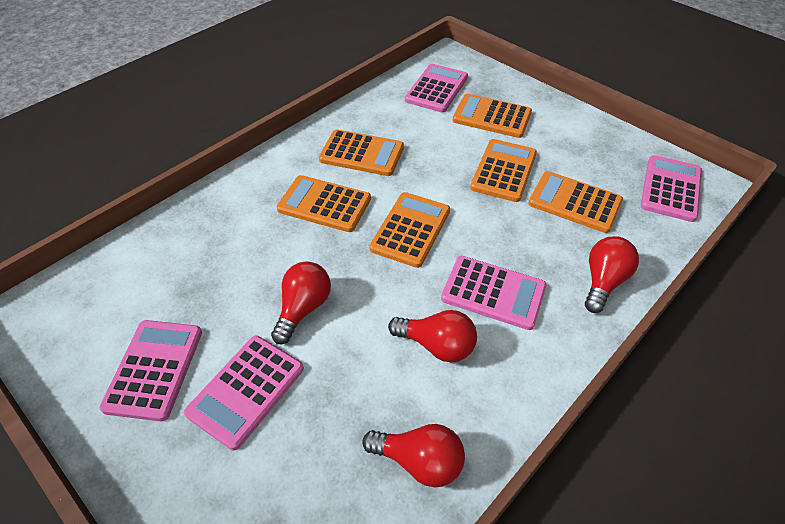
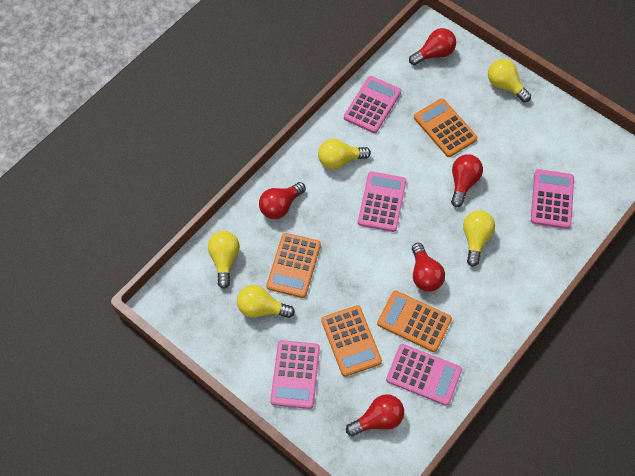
orange calculator: 6 -> 4
red light bulb: 4 -> 5
yellow light bulb: 0 -> 5

